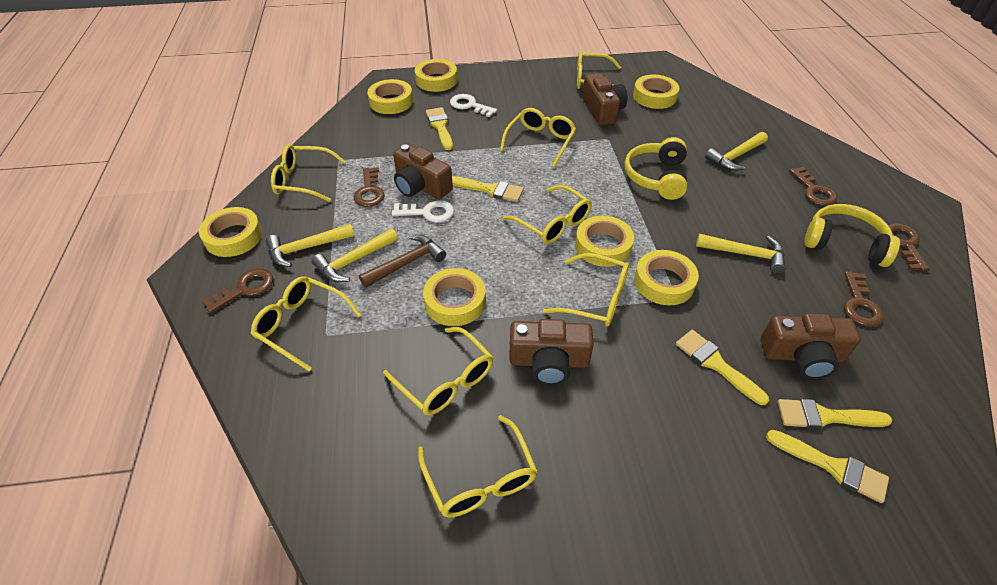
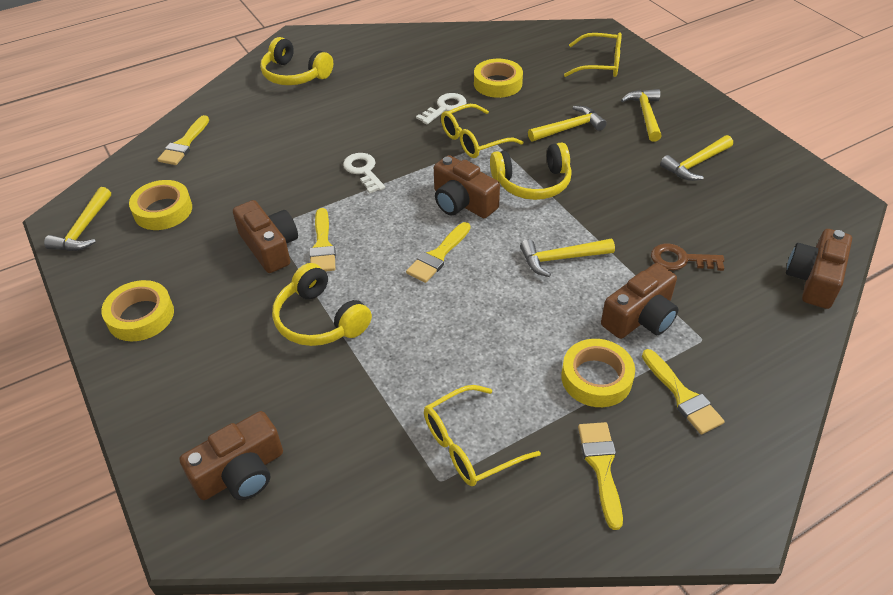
brown camera: 4 -> 5
brown hammer: 1 -> 0
brown key: 5 -> 1
yellow glasses: 8 -> 3
yellow hammer: 4 -> 5
yellow headphones: 2 -> 3
yellow tape: 7 -> 4

